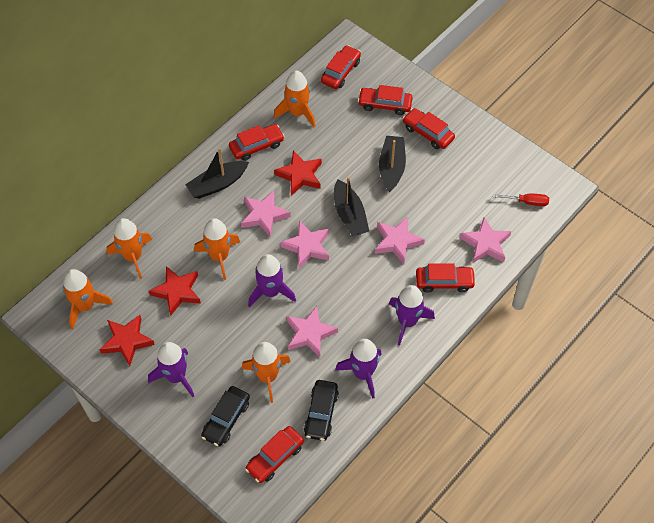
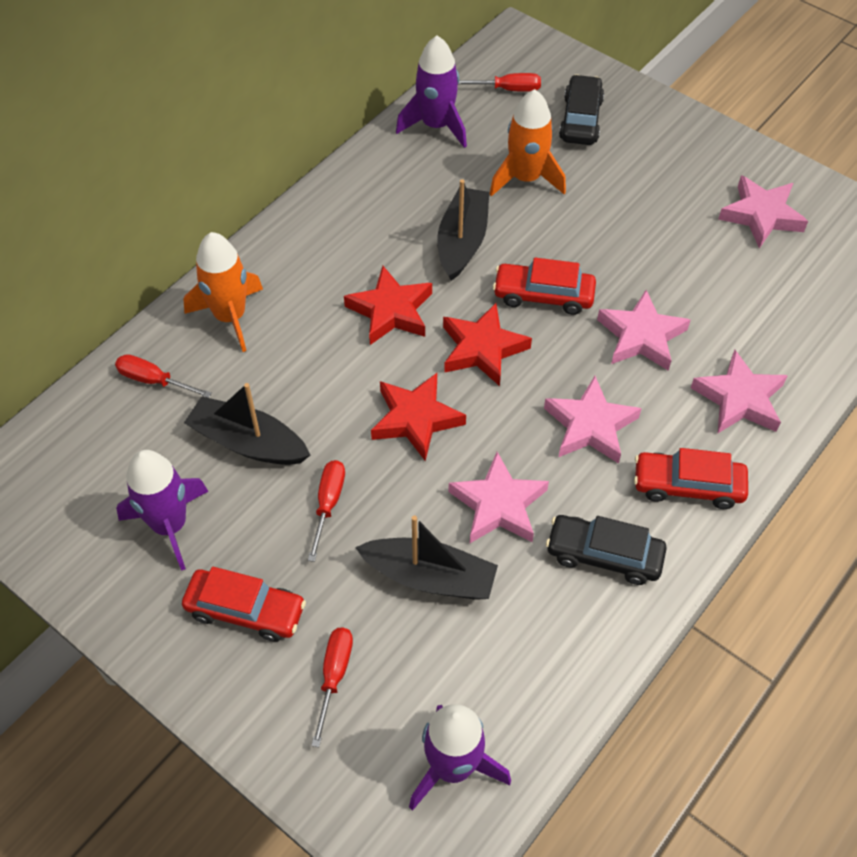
orange rocket: 5 -> 2
purple rocket: 4 -> 3
red car: 6 -> 3
red screwdriver: 1 -> 4

